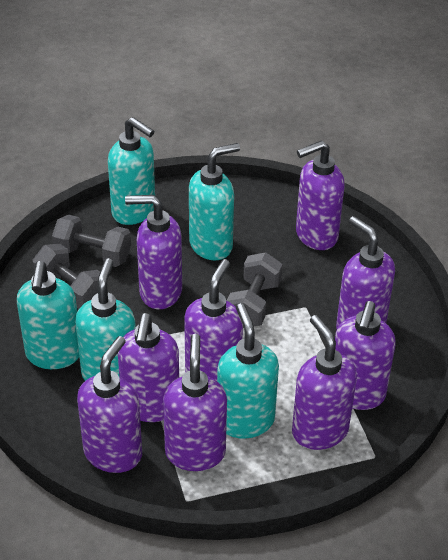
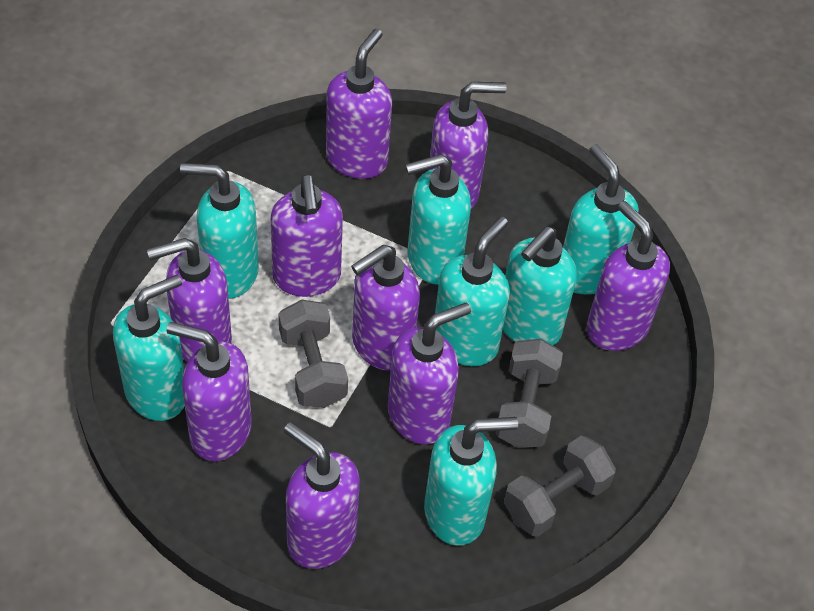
turquoise soap dispenser: 5 -> 7

